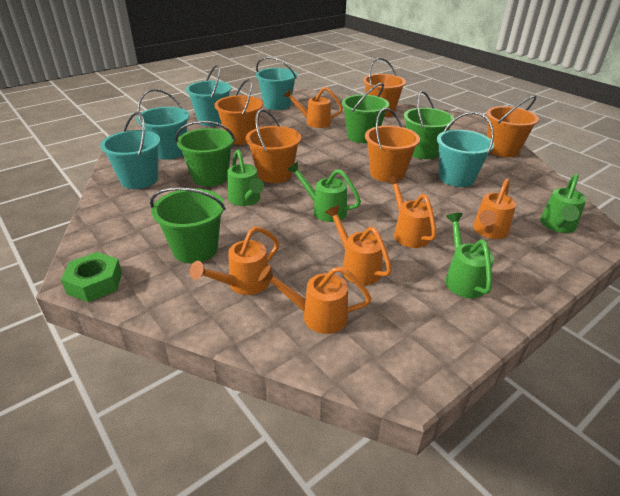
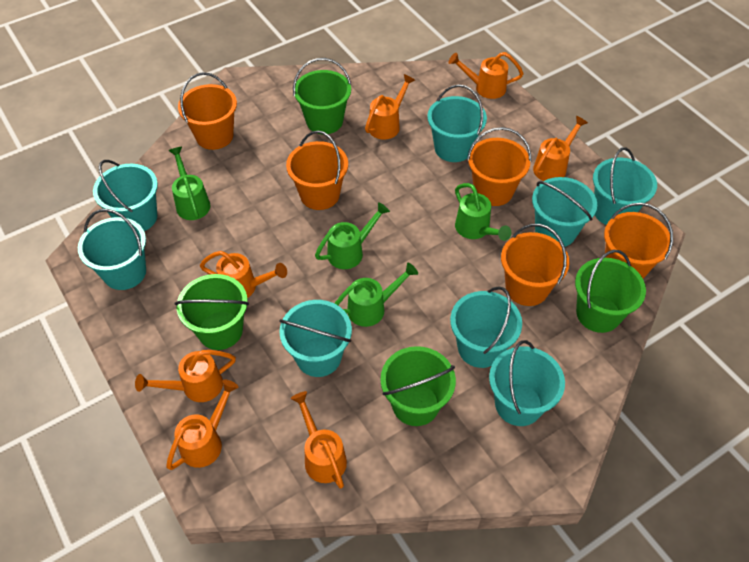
green nut: 1 -> 0
orange watering can: 6 -> 7
turquoise bucket: 5 -> 8

